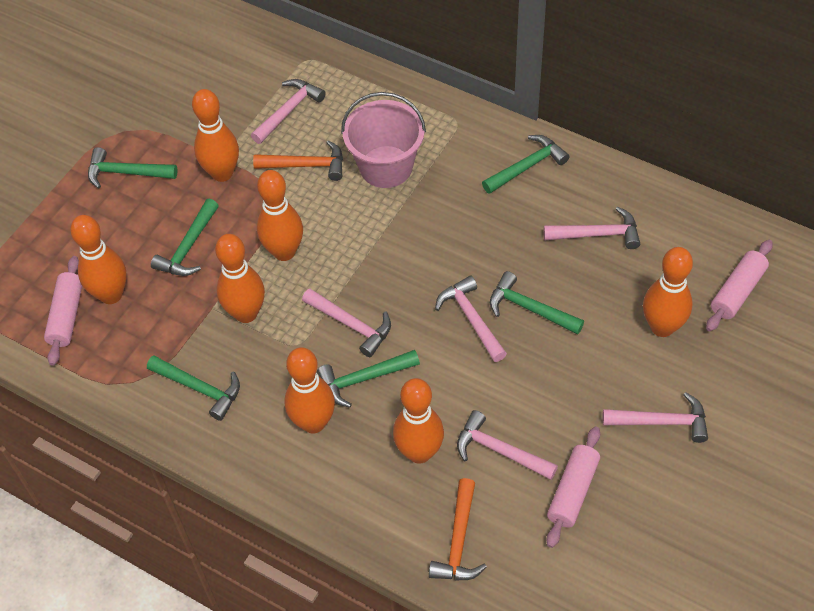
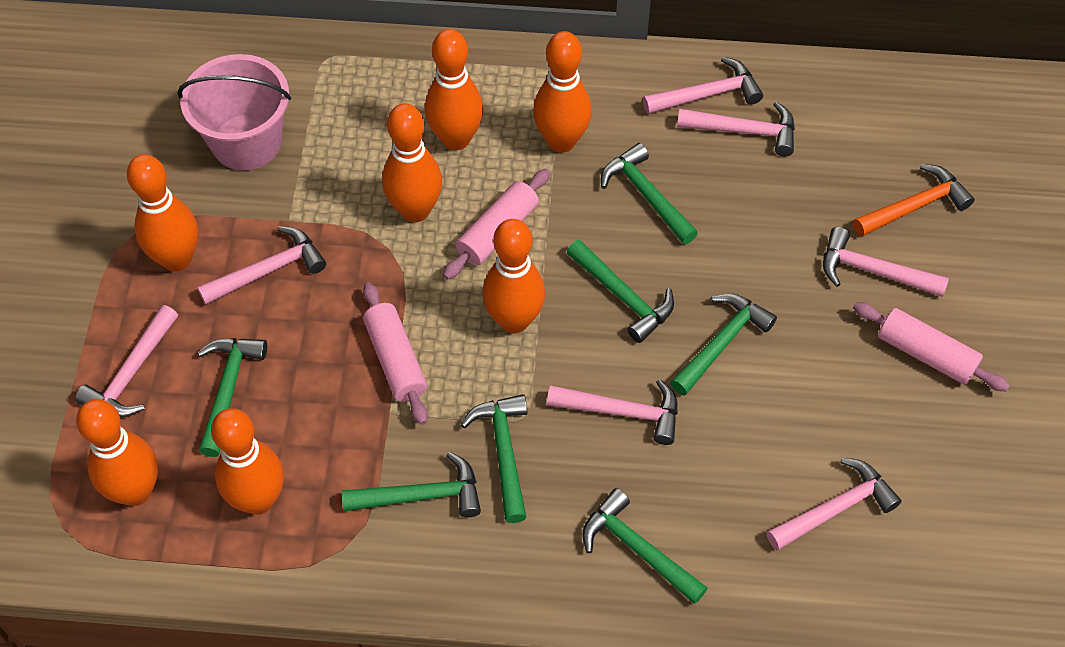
green hammer: 6 -> 7
orange hammer: 2 -> 1
pink hammer: 6 -> 7

